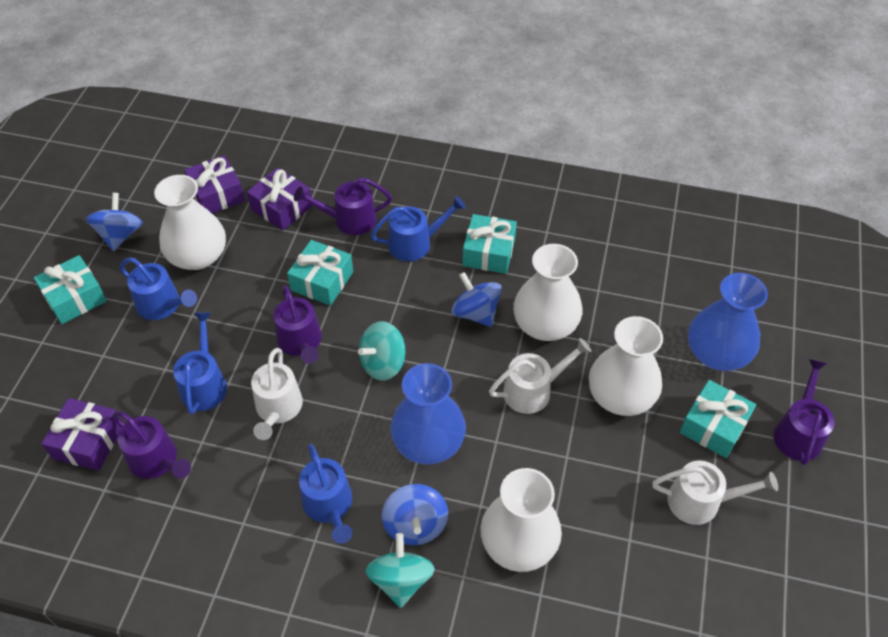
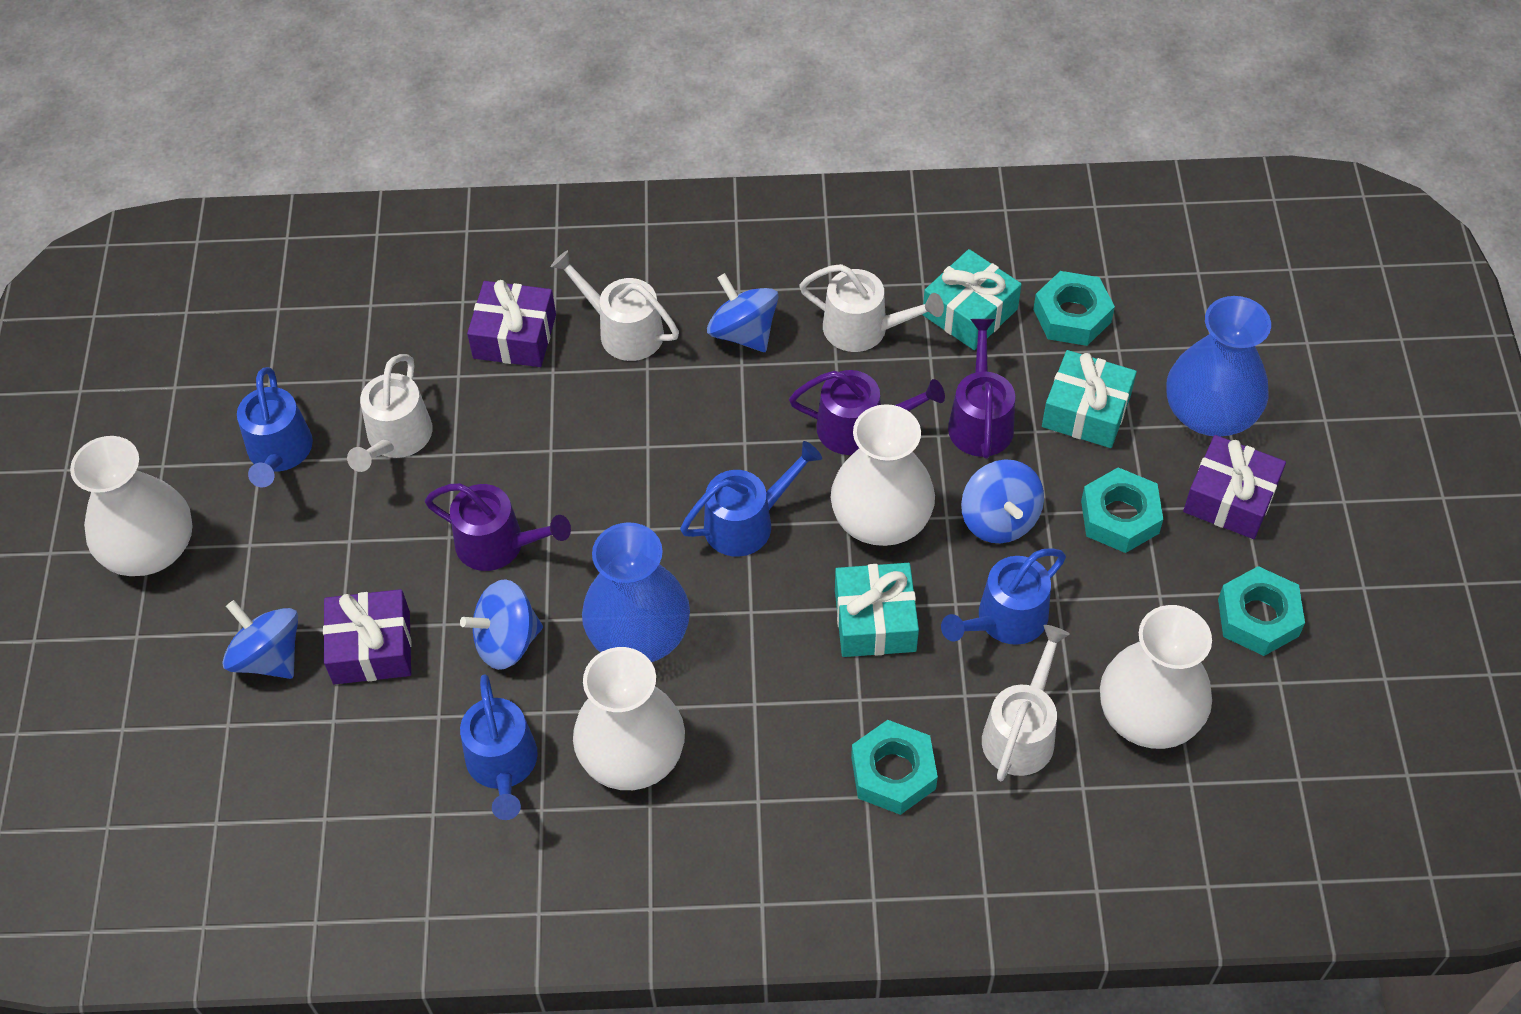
blue spinning top: 3 -> 4
purple watering can: 4 -> 3
turquoise gift: 4 -> 3
turquoise nut: 0 -> 4
turquoise spinning top: 2 -> 0
white watering can: 3 -> 4

